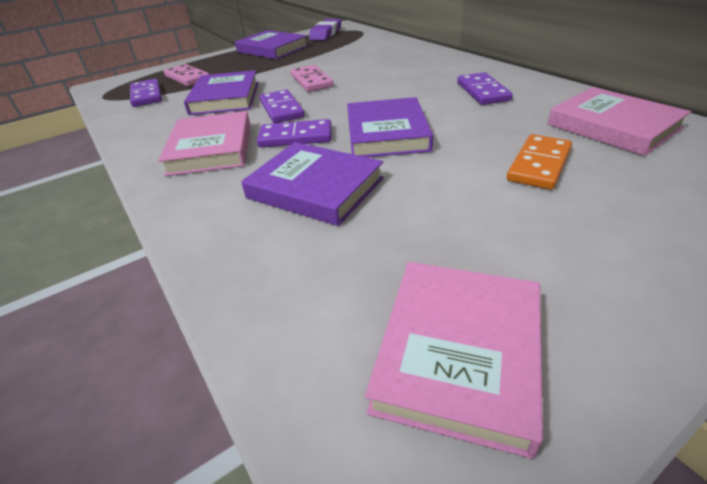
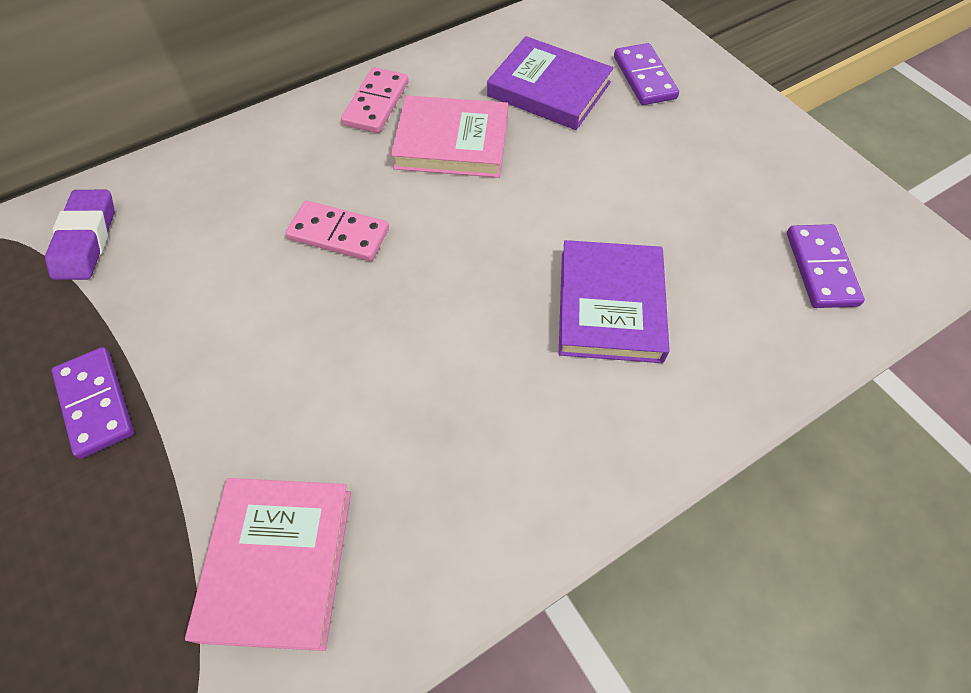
orange domino: 1 -> 0
pink book: 3 -> 2
purple book: 4 -> 2
purple domino: 4 -> 3

